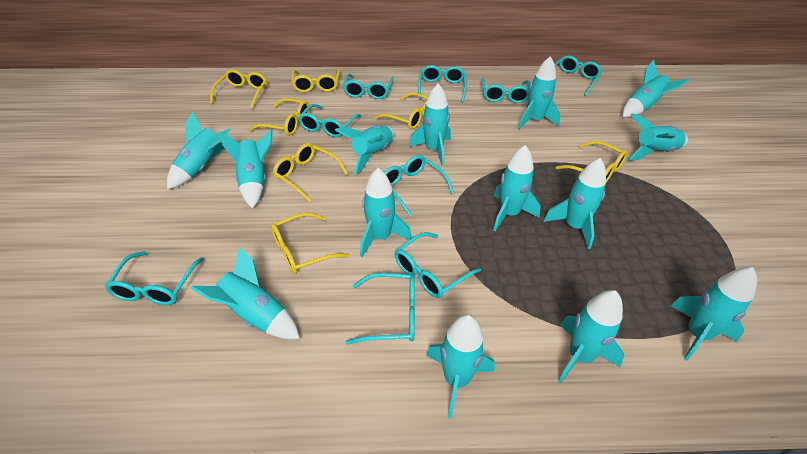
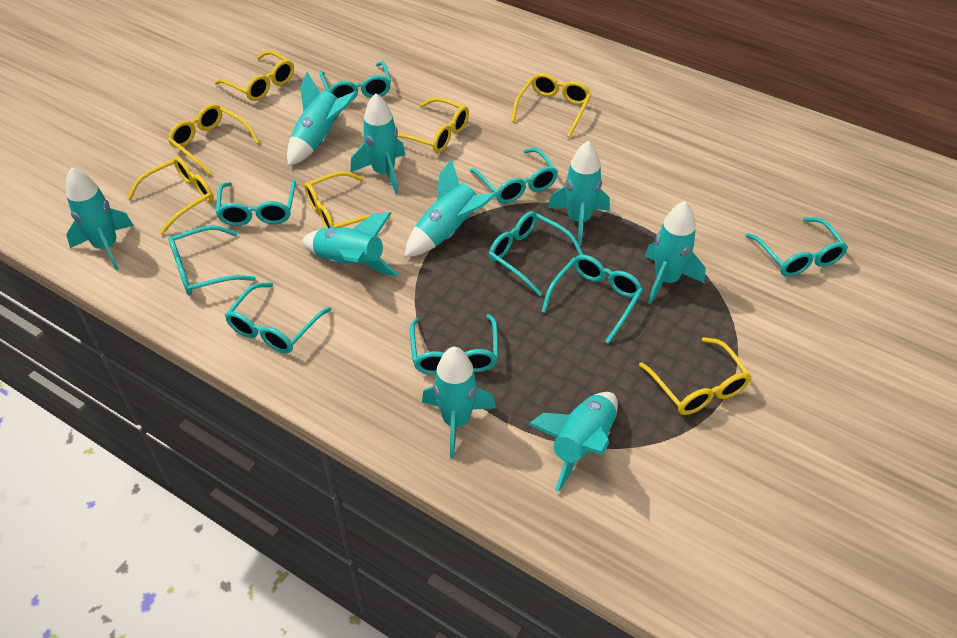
turquoise rocket: 14 -> 9

